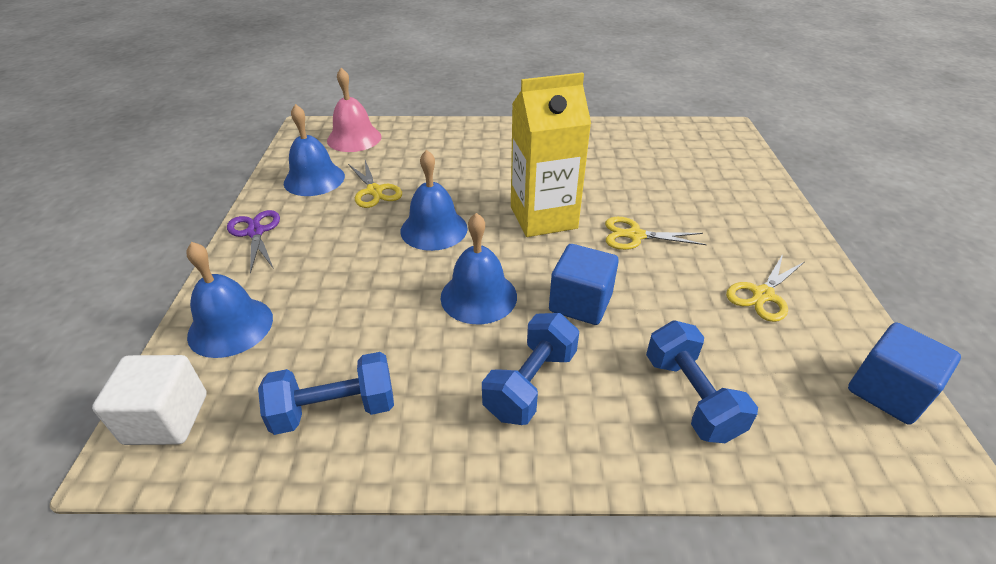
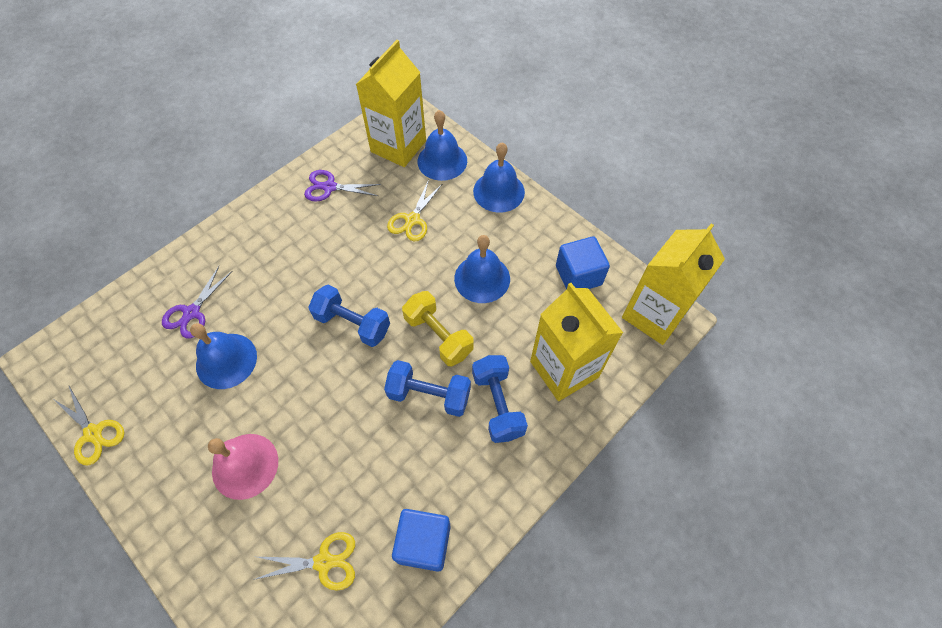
purple scissors: 1 -> 2
white cube: 1 -> 0
yellow carton: 1 -> 3
yellow dumbbell: 0 -> 1

